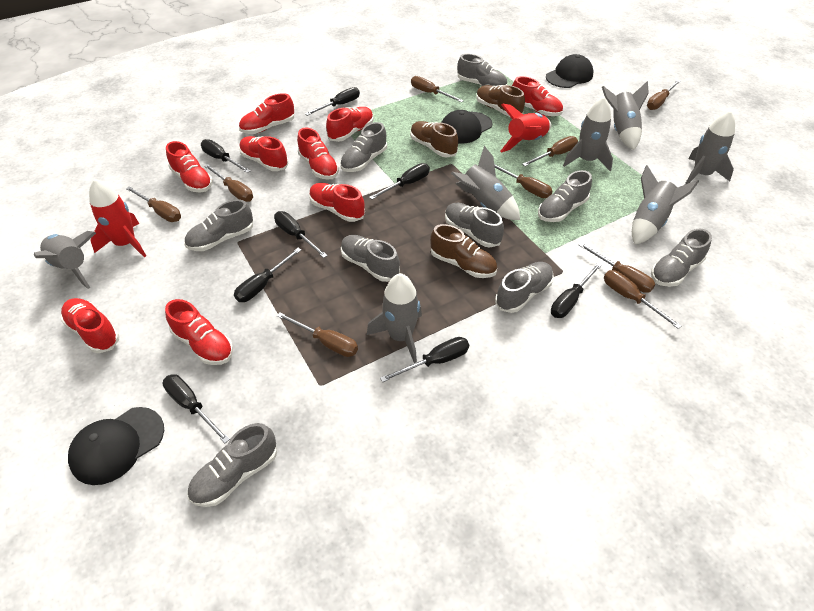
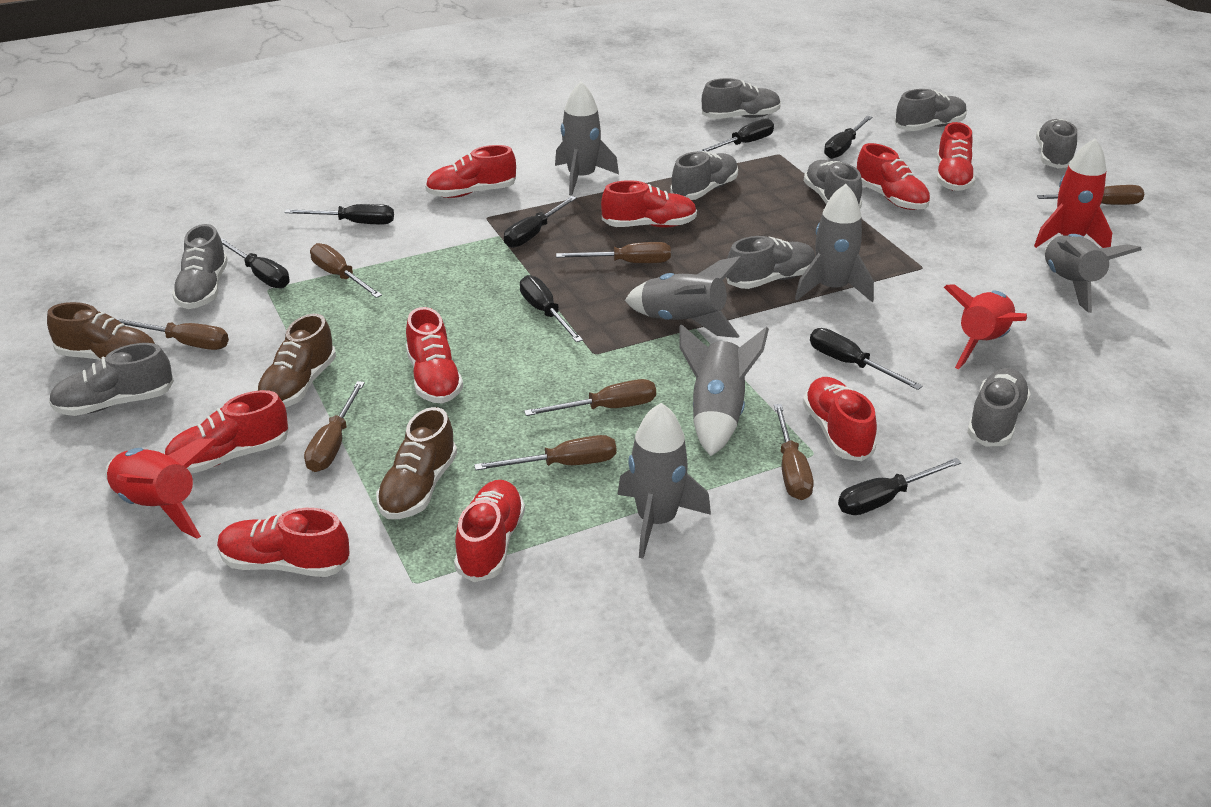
black cap: 3 -> 0
brown screwdriver: 9 -> 8
grey rocket: 7 -> 6
red rocket: 2 -> 3

